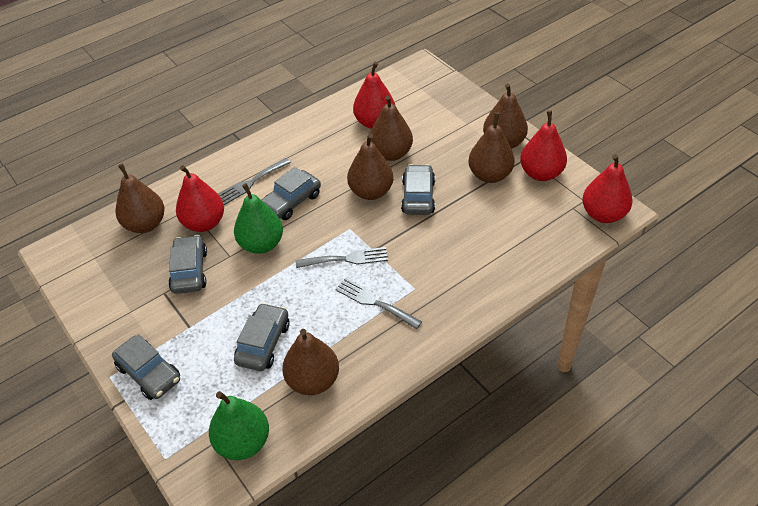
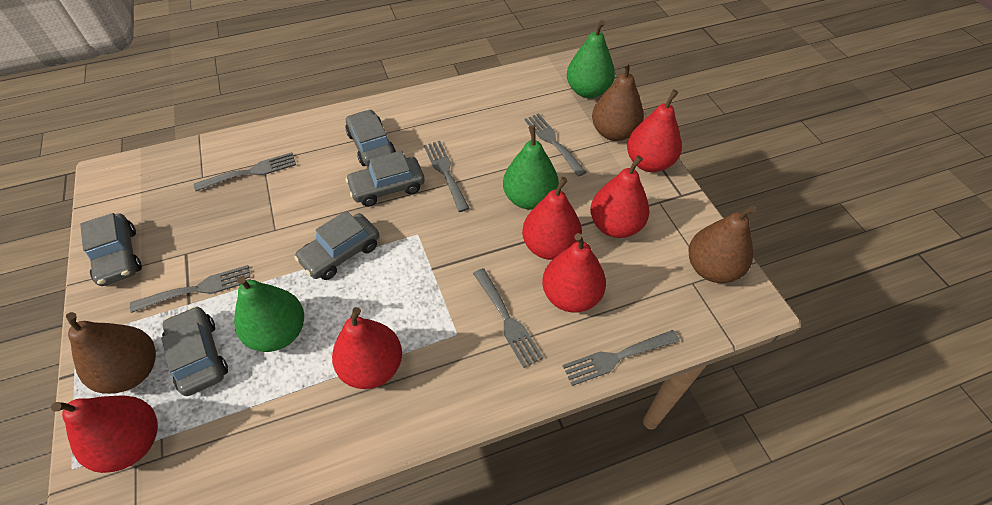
brown pear: 6 -> 3
green pear: 2 -> 3
grey fork: 3 -> 6
red pear: 4 -> 6

